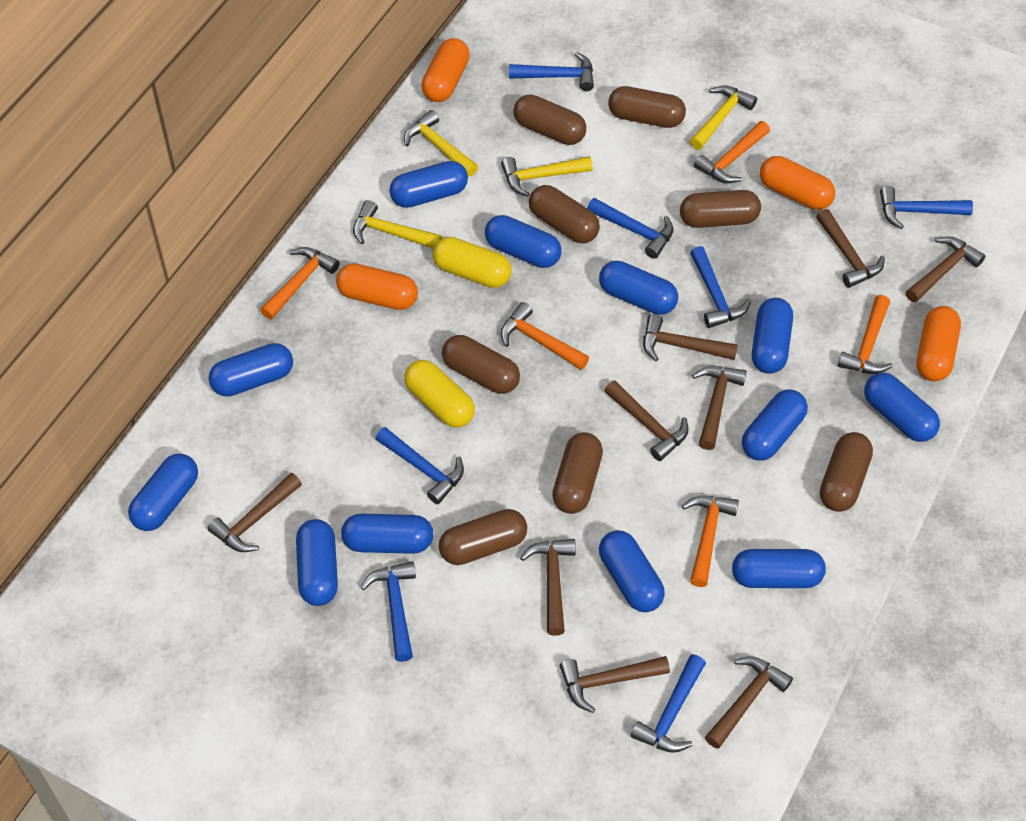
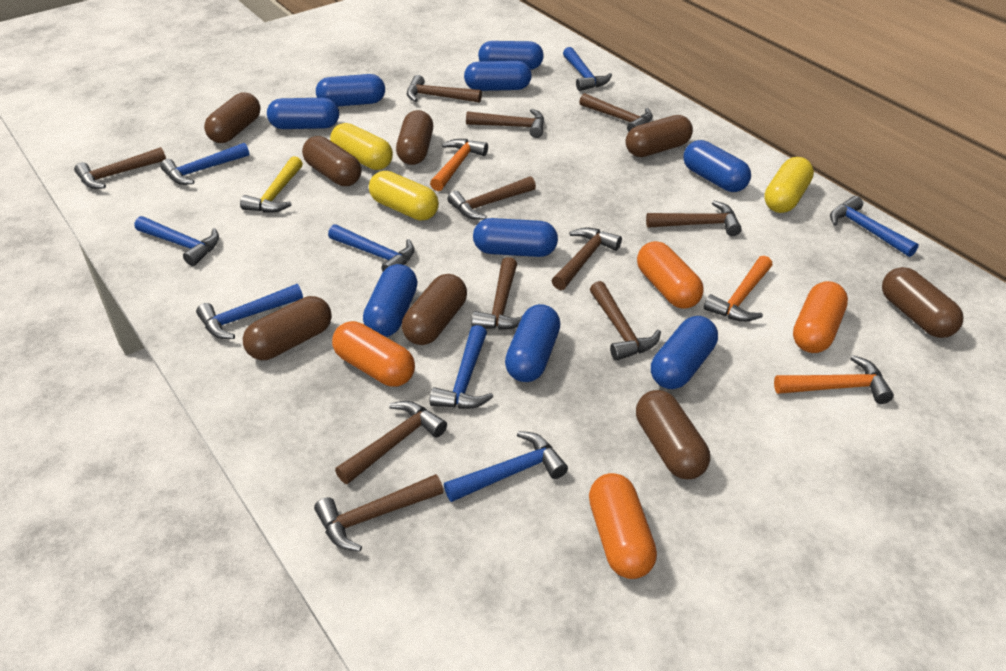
blue capsule: 12 -> 9
blue hammer: 7 -> 8
brown hammer: 9 -> 11
orange hammer: 5 -> 3
yellow capsule: 2 -> 3
yellow hammer: 4 -> 1

